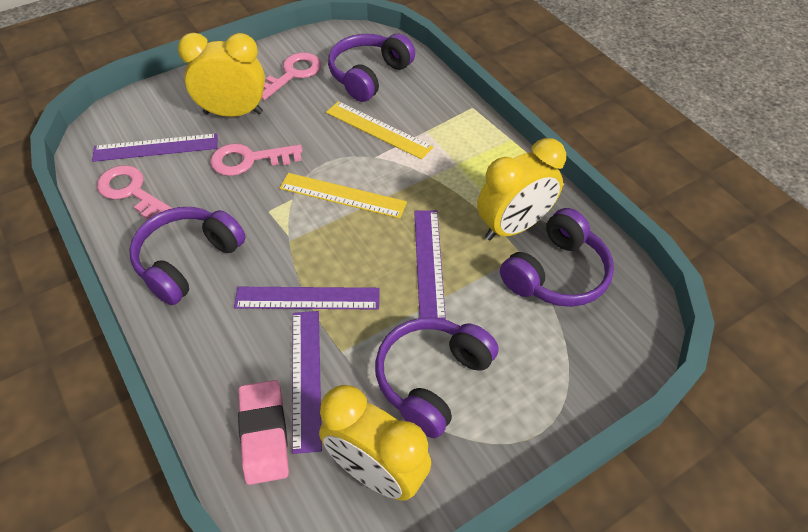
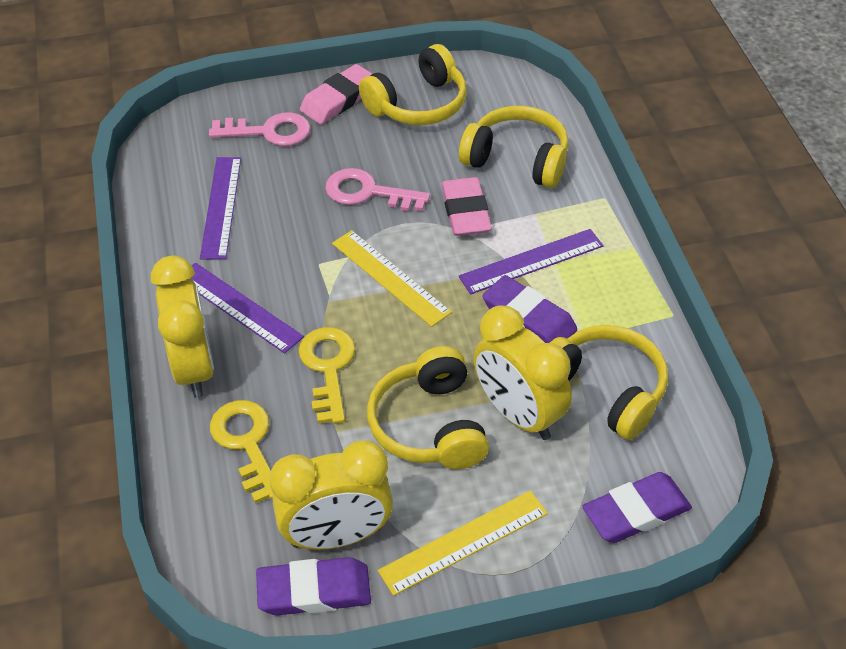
pink eraser: 1 -> 2
pink key: 3 -> 2
purple eraser: 0 -> 3
purple headphones: 4 -> 0
purple ruler: 4 -> 3
yellow headphones: 0 -> 4
yellow key: 0 -> 2

